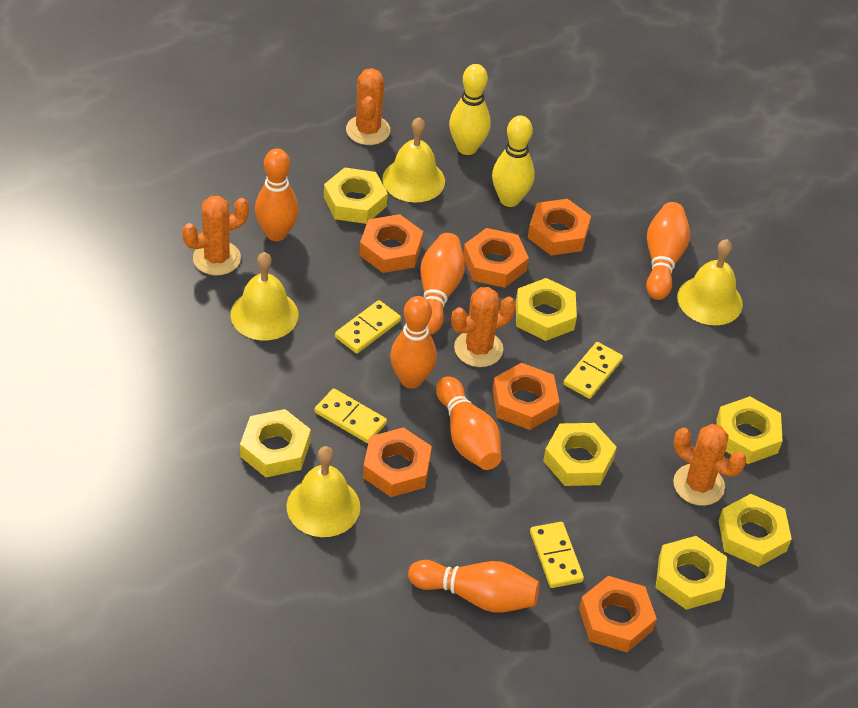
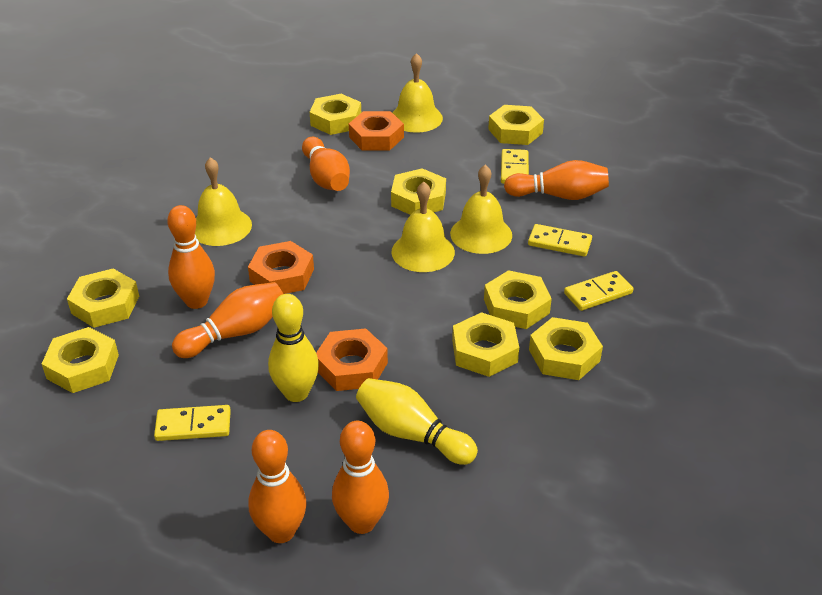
orange cactus: 4 -> 0
orange nut: 6 -> 3
yellow nut: 7 -> 8

